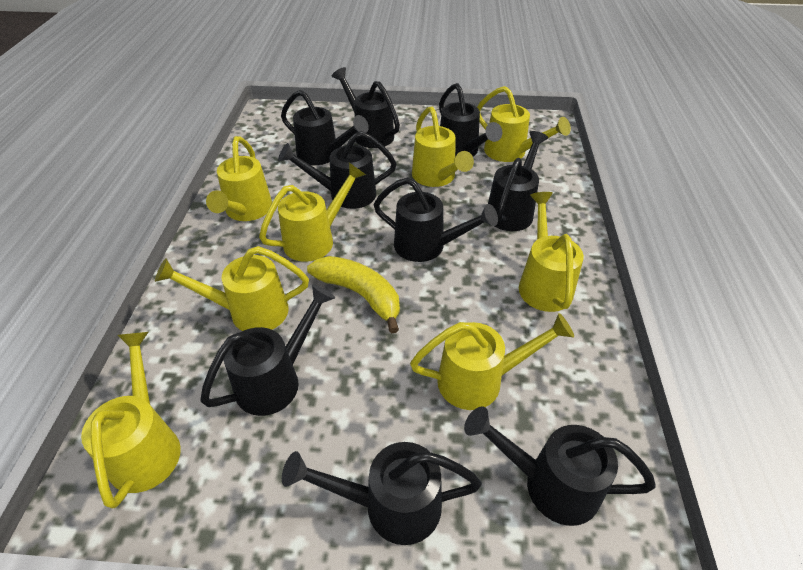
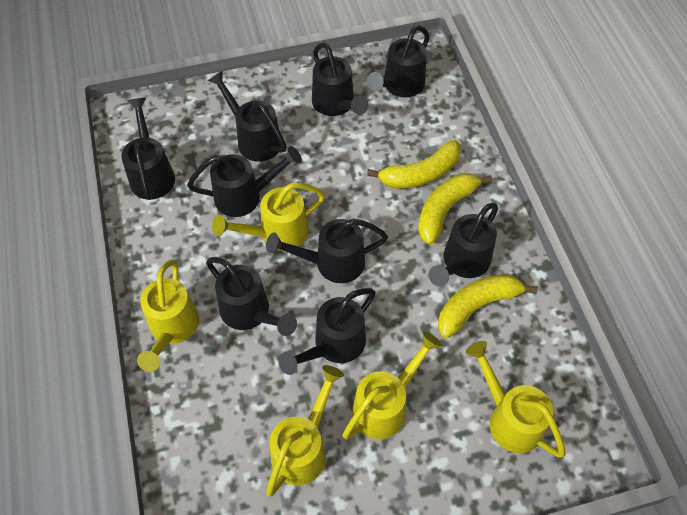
yellow banana: 1 -> 3
yellow watering can: 8 -> 5

